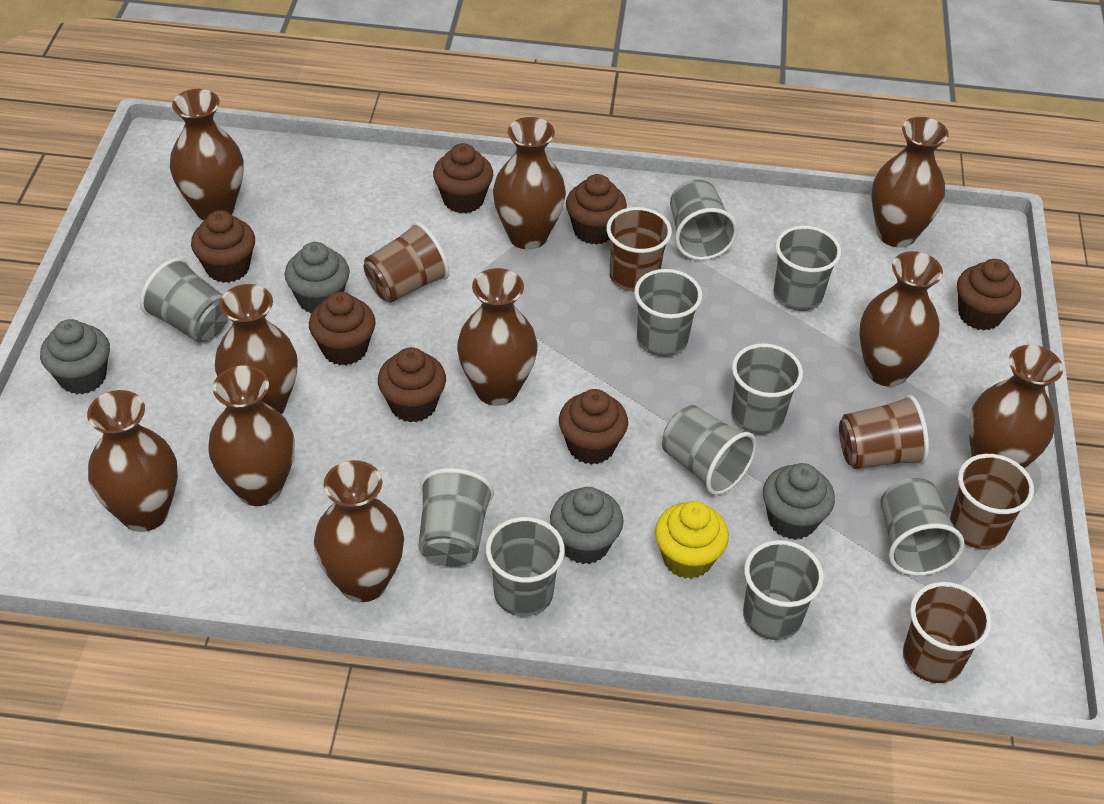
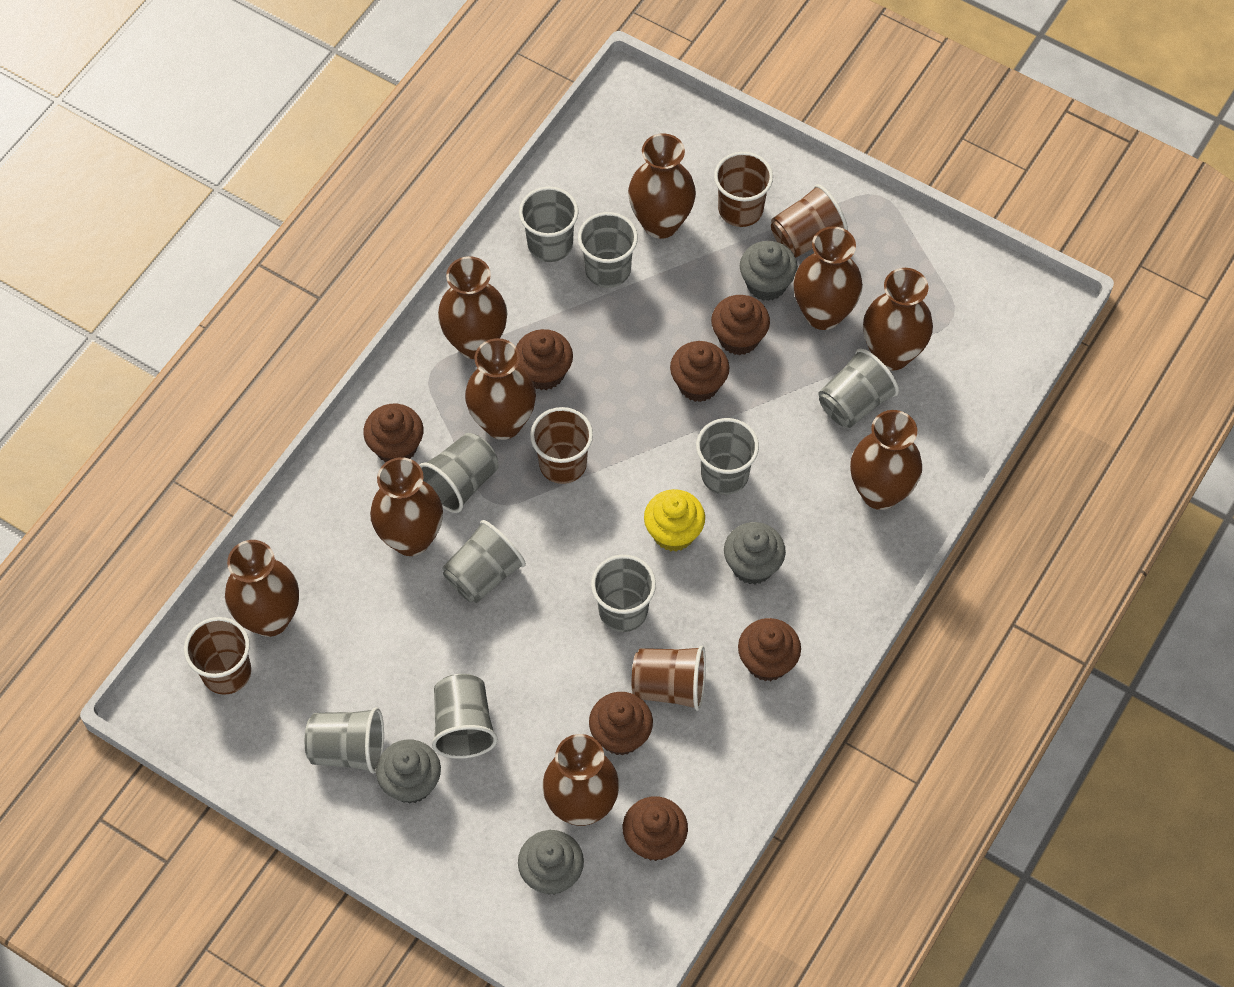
brown vase: 10 -> 9
grey cup: 10 -> 9

